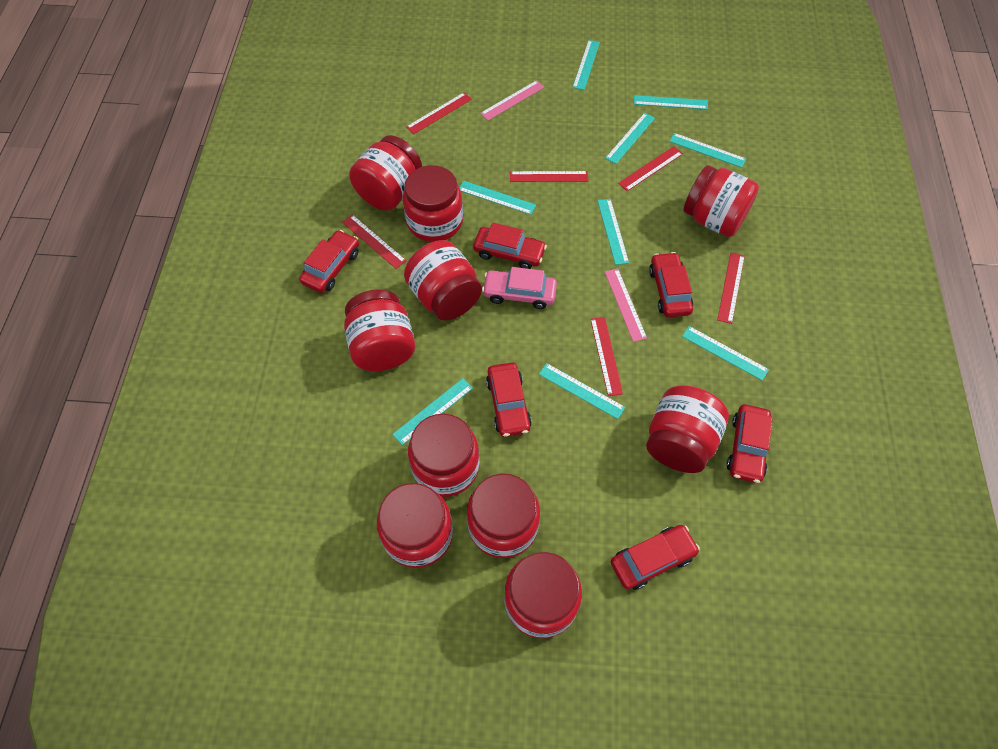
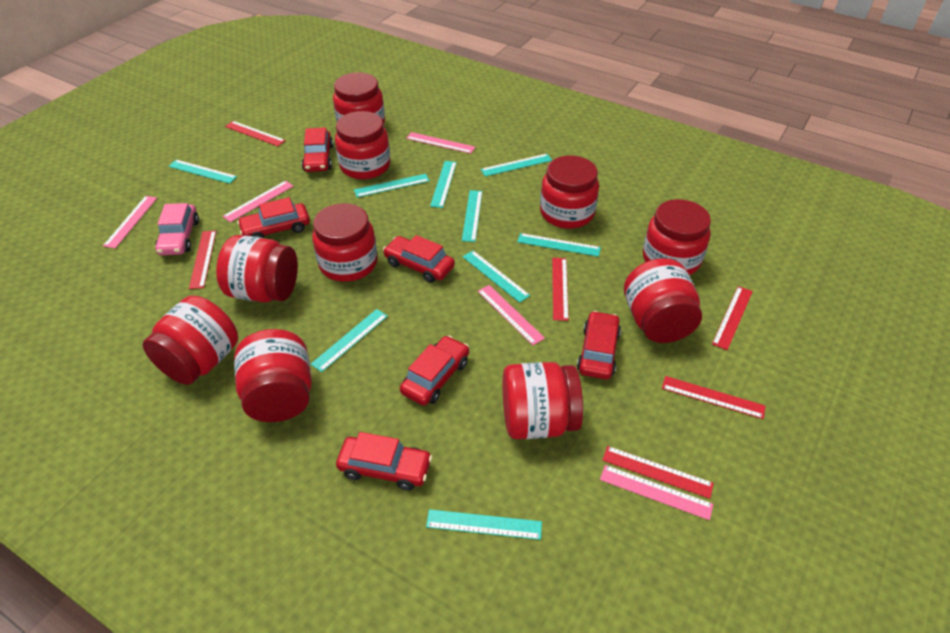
pink ruler: 2 -> 5

